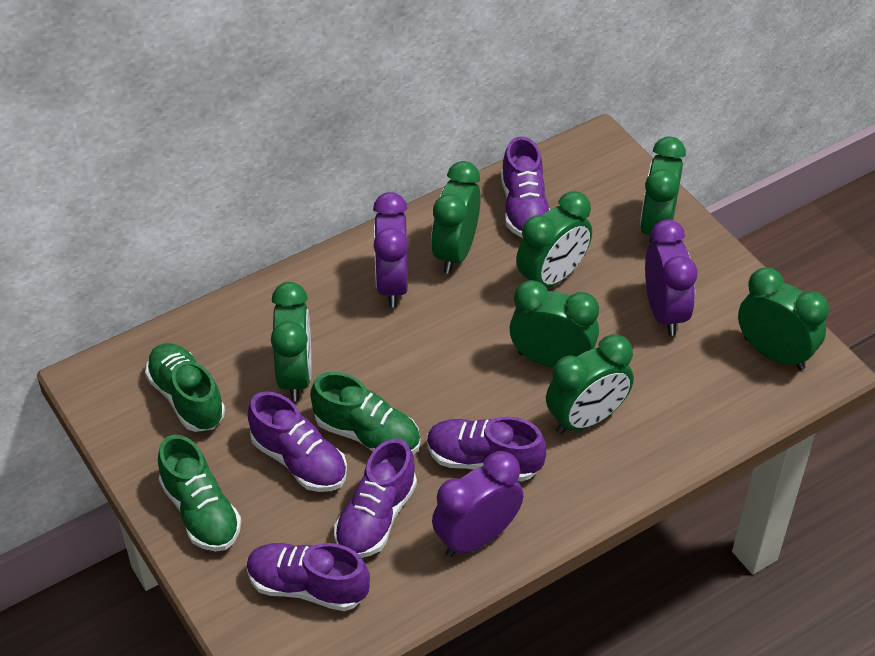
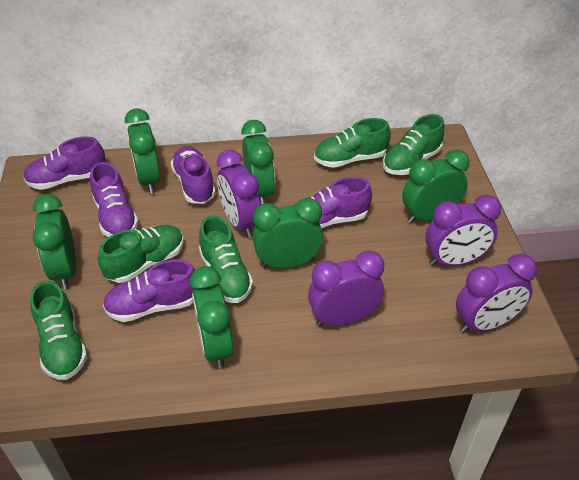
green clock: 7 -> 6
green shoe: 3 -> 5
purple clock: 3 -> 4

